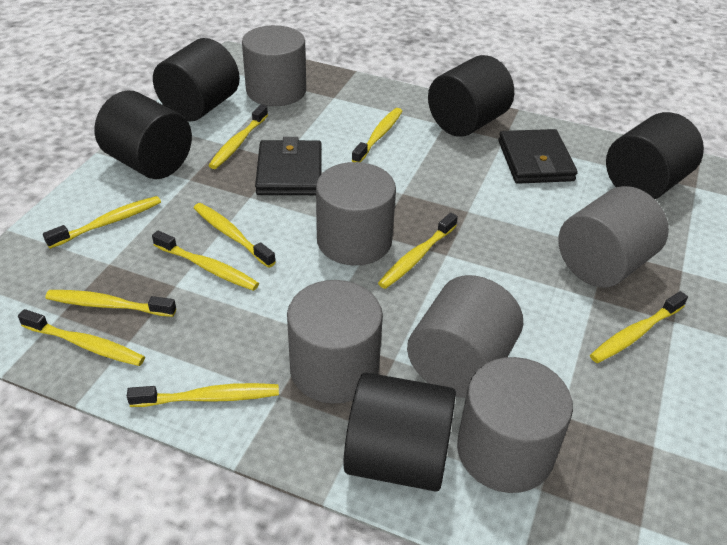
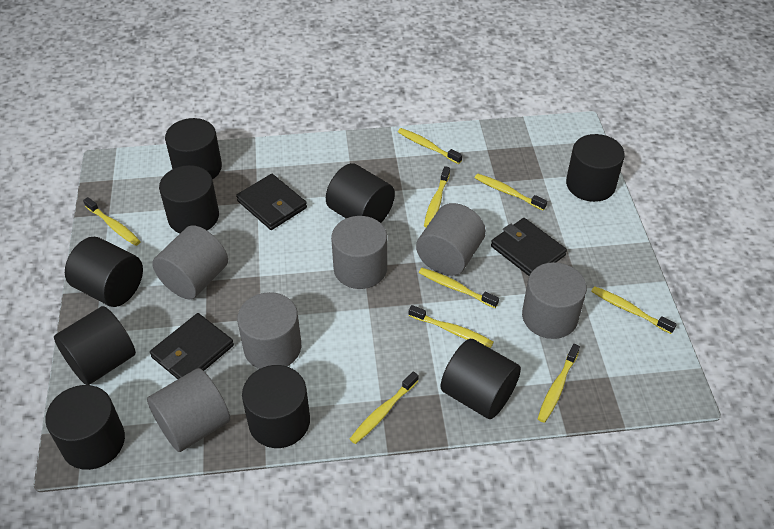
black cylinder: 5 -> 9
black wallet: 2 -> 3
yellow toothbrush: 10 -> 9

